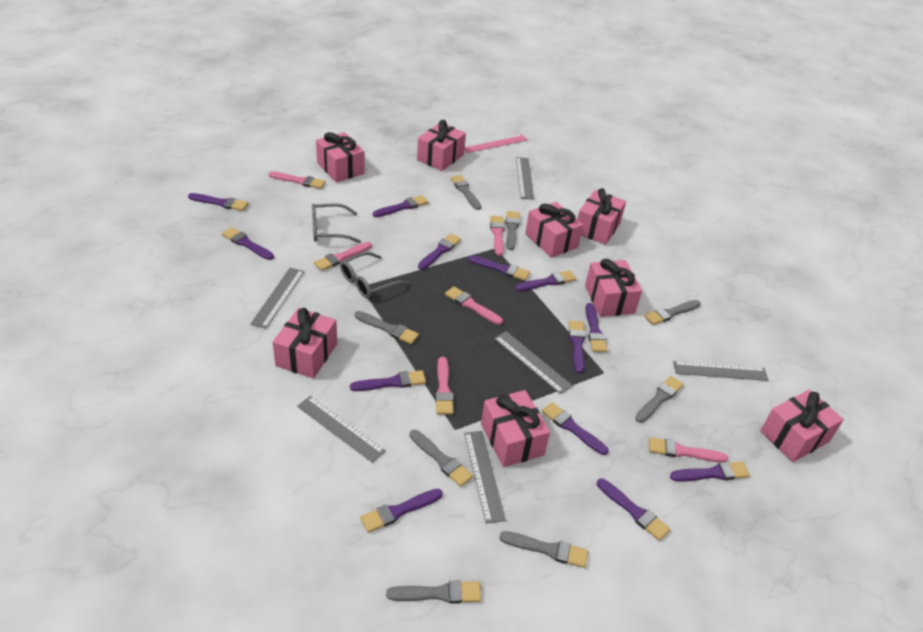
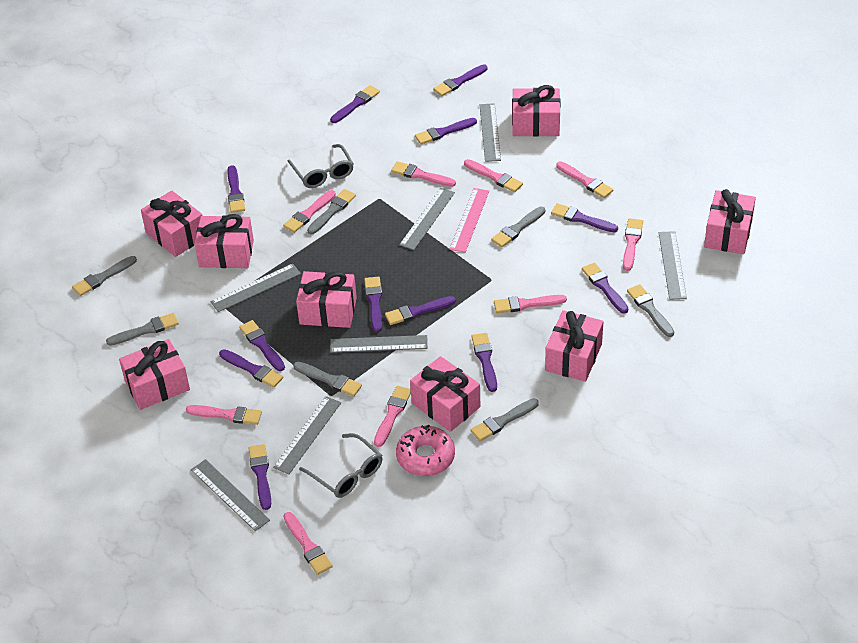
grey brush: 8 -> 7
grey ruler: 6 -> 7
pink brush: 6 -> 9
pink donut: 0 -> 1
purple brush: 13 -> 12

